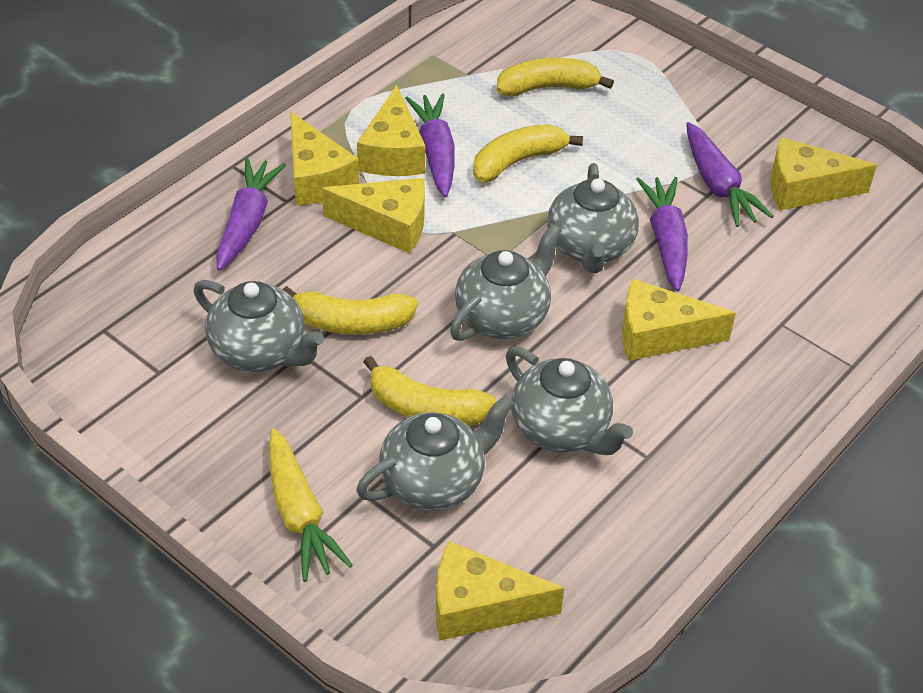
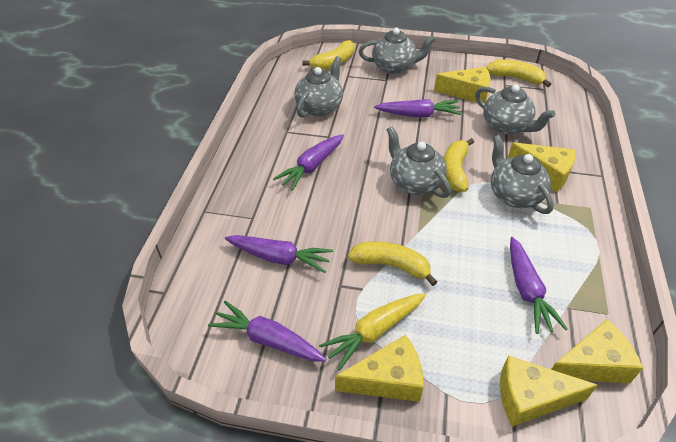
purple carrot: 4 -> 5
yellow cheese: 6 -> 5

